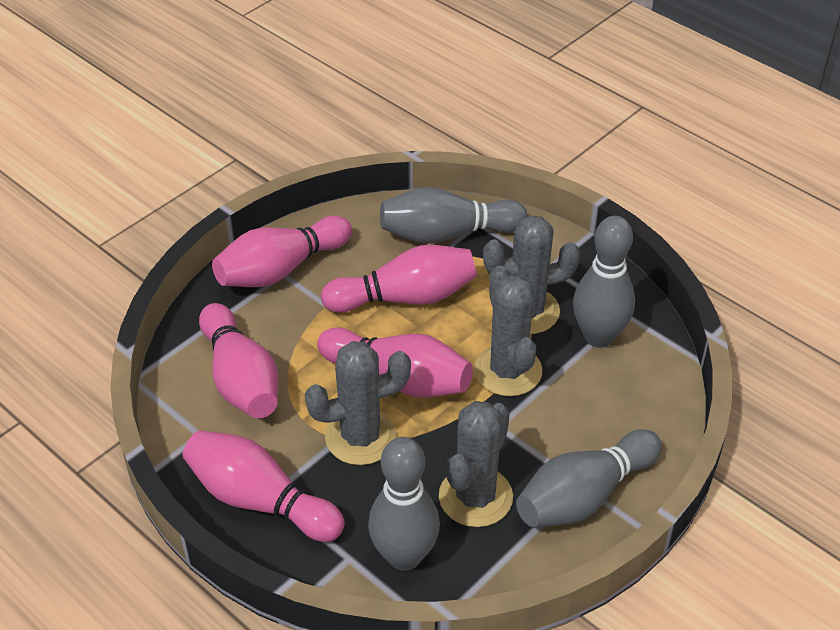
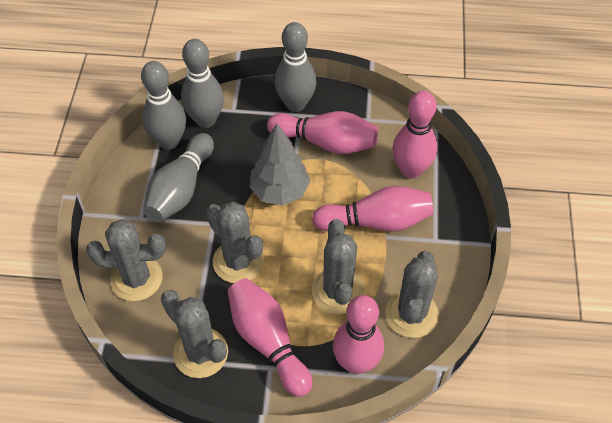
grey cactus: 4 -> 5
grey tree: 0 -> 1

